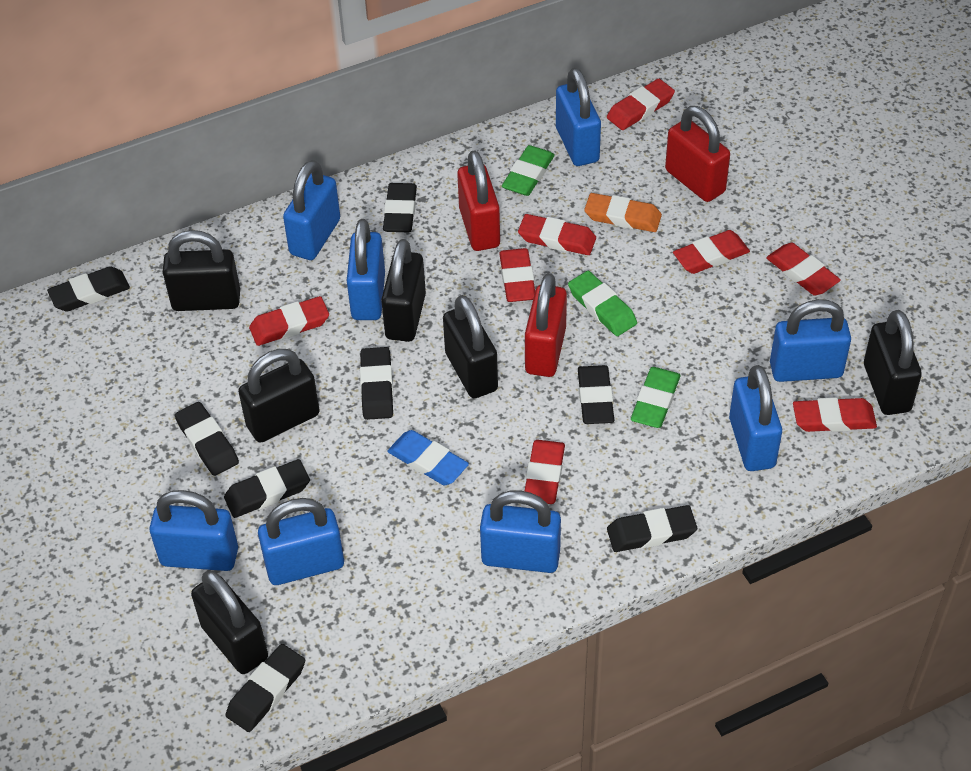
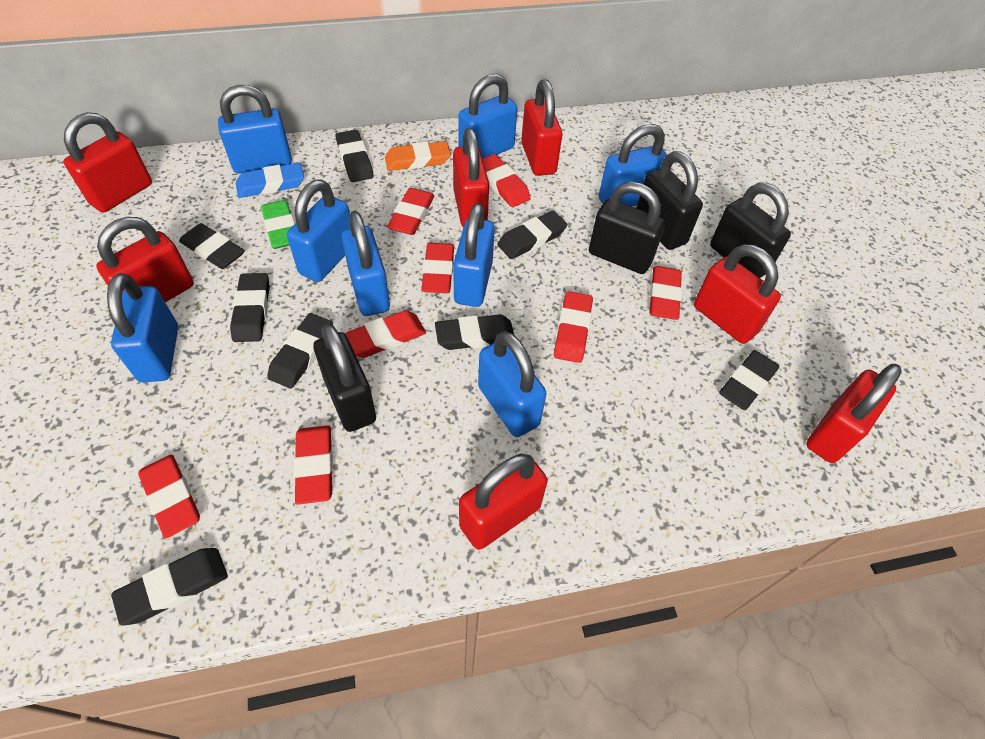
black padlock: 6 -> 4
green eraser: 3 -> 1
red padlock: 3 -> 7

